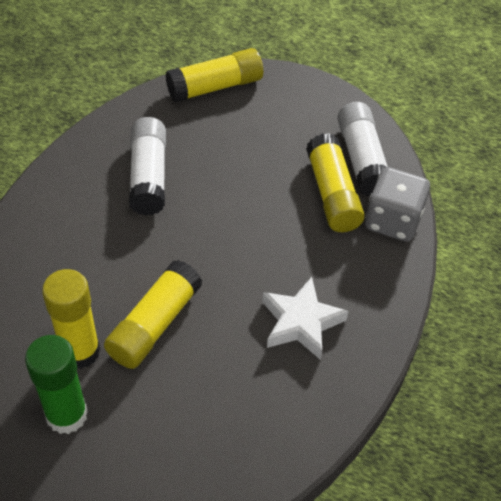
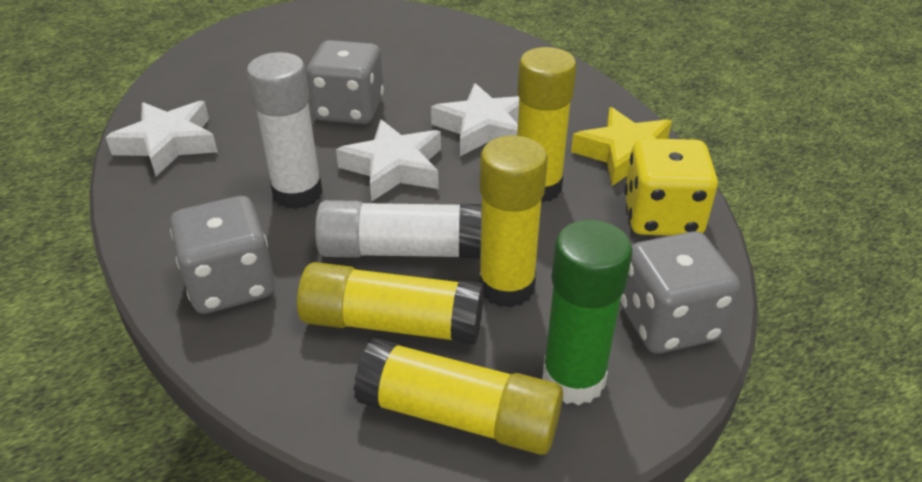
grey dice: 1 -> 3
white star: 1 -> 3
yellow dice: 0 -> 1
yellow star: 0 -> 1

